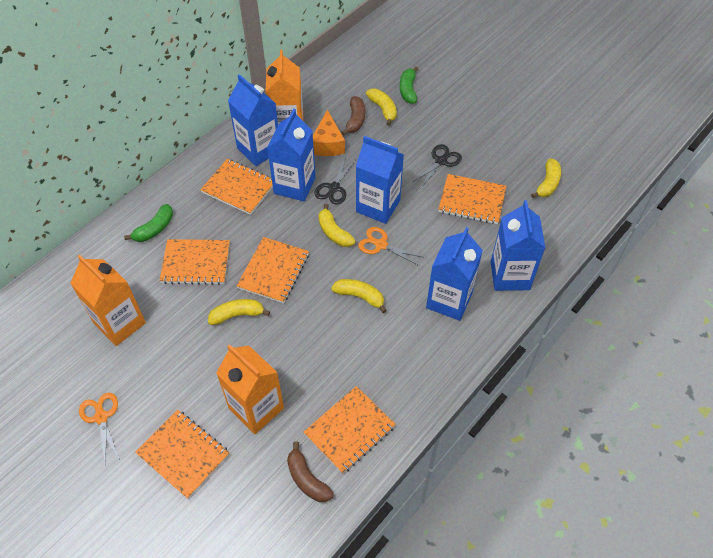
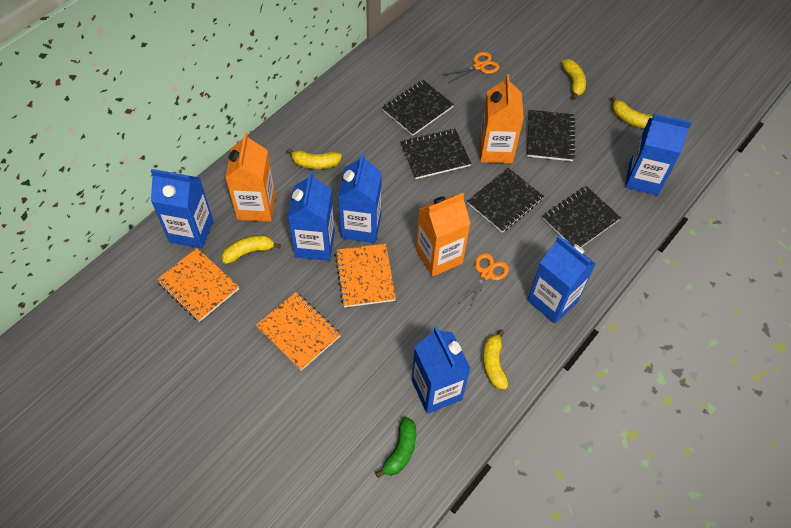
black notebook: 0 -> 5
black scissors: 2 -> 0
blue carton: 5 -> 6
brown banana: 2 -> 0
green banana: 2 -> 1
orange cheese: 1 -> 0
orange notebook: 6 -> 3

